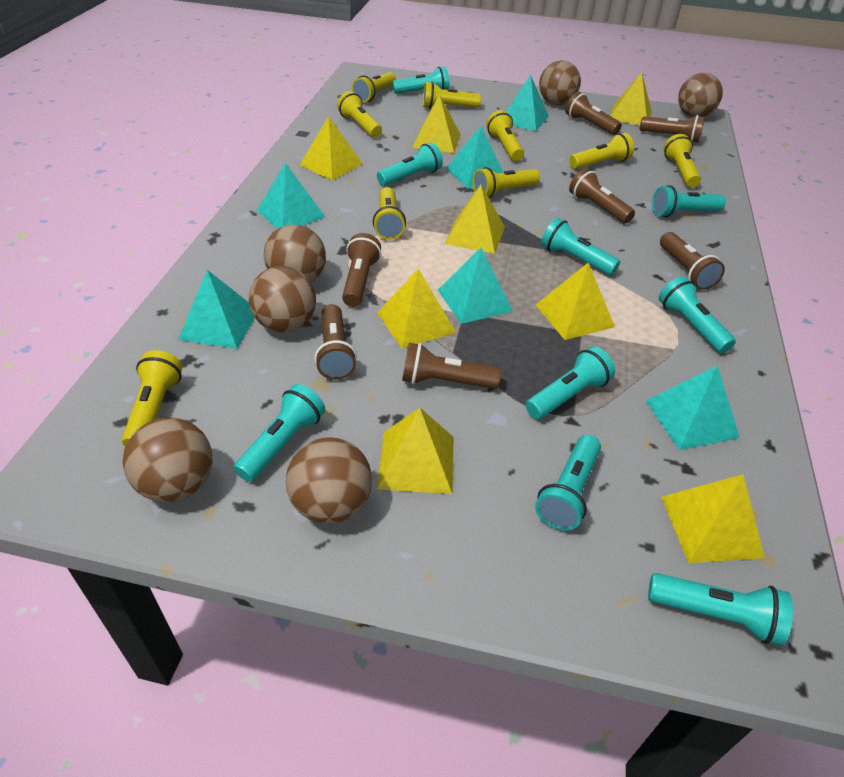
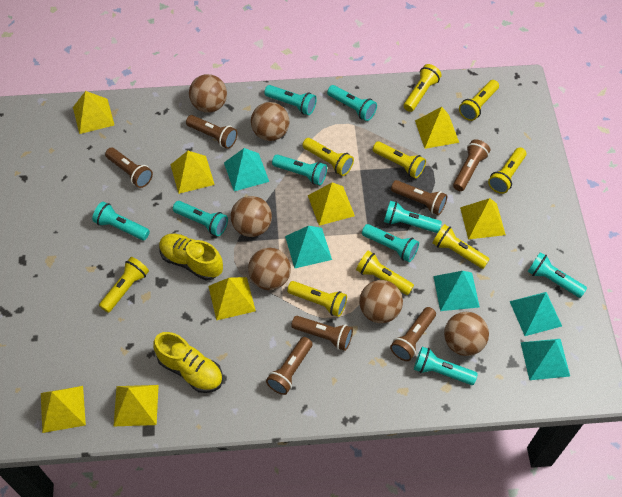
turquoise pyramid: 6 -> 5
yellow shoe: 0 -> 2

